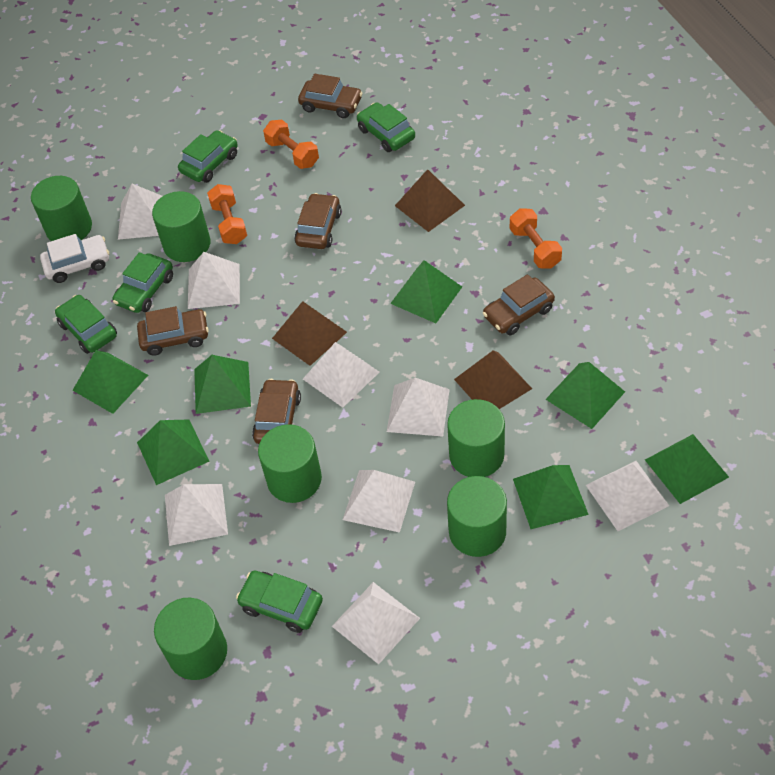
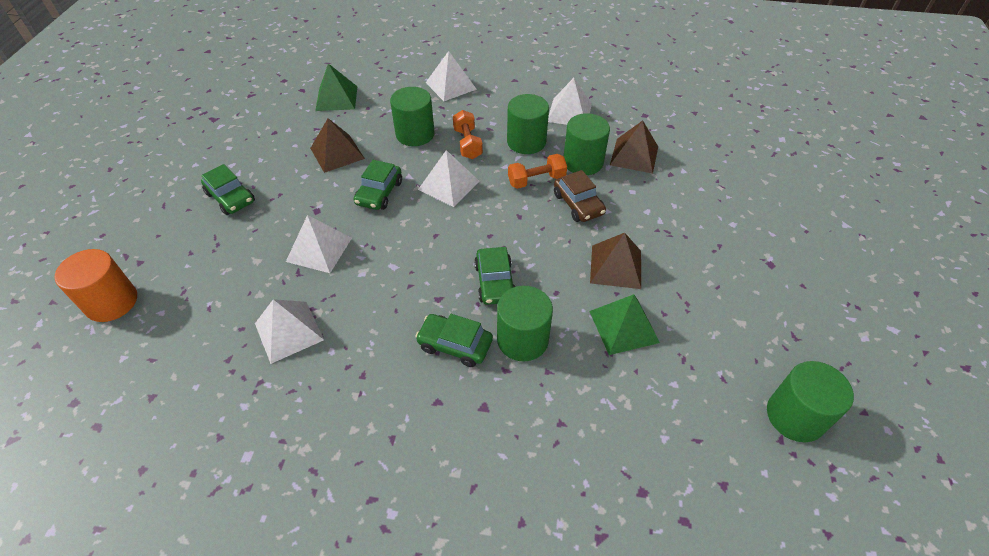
brown car: 5 -> 1
green car: 5 -> 4
green cylinder: 6 -> 5
green pyramid: 7 -> 2
orange cylinder: 0 -> 1
orange dumbbell: 3 -> 2
white car: 1 -> 0
white pyramid: 8 -> 5

